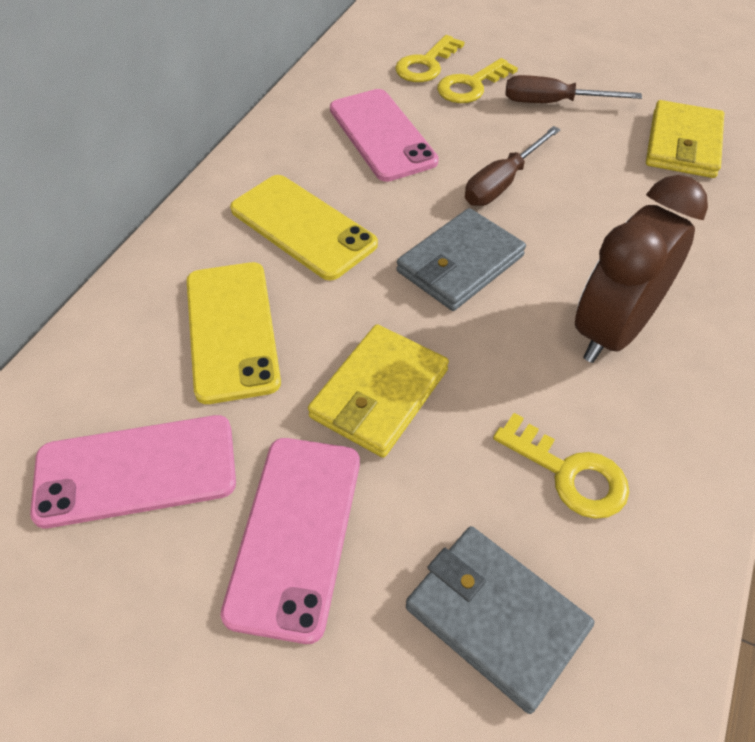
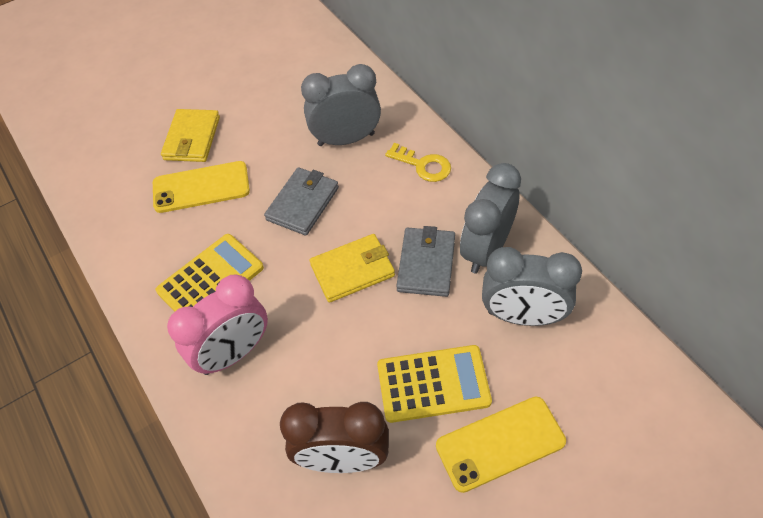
brown screwdriver: 2 -> 0
grey clock: 0 -> 3
pink clock: 0 -> 1
pink phone: 3 -> 0
yellow calculator: 0 -> 2
yellow key: 3 -> 1

